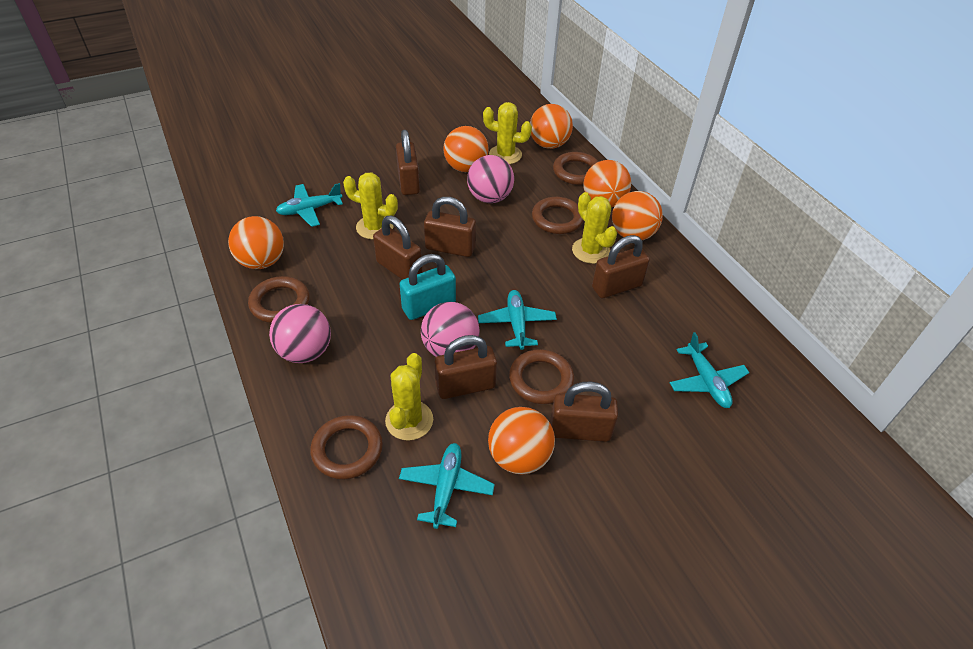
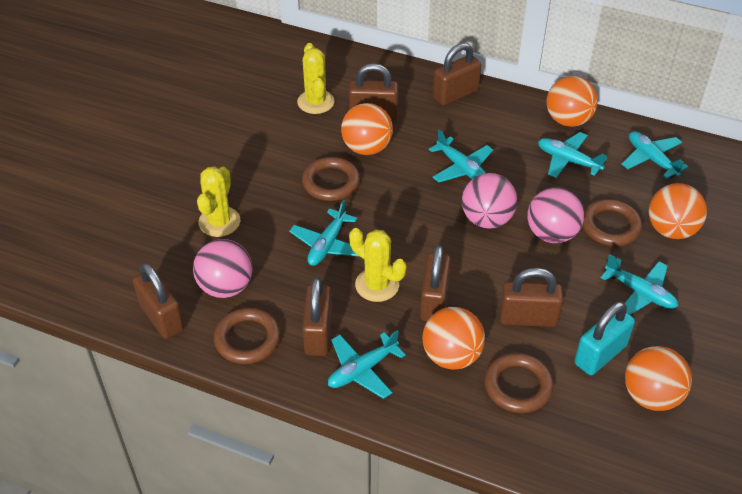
brown ring: 5 -> 4
orange ball: 6 -> 5
turquoise plane: 4 -> 6
yellow cactus: 4 -> 3

